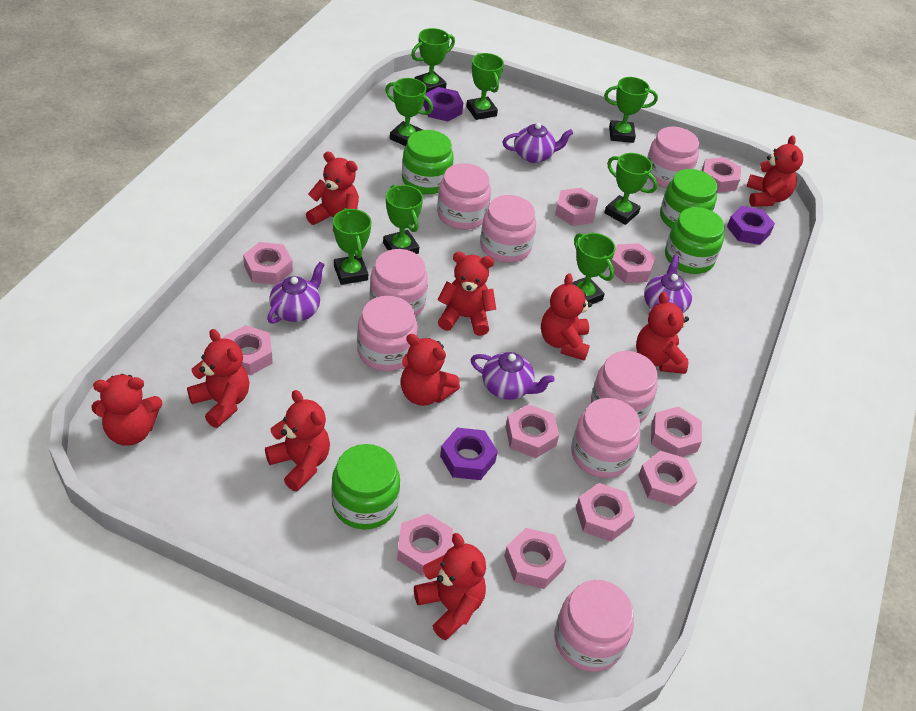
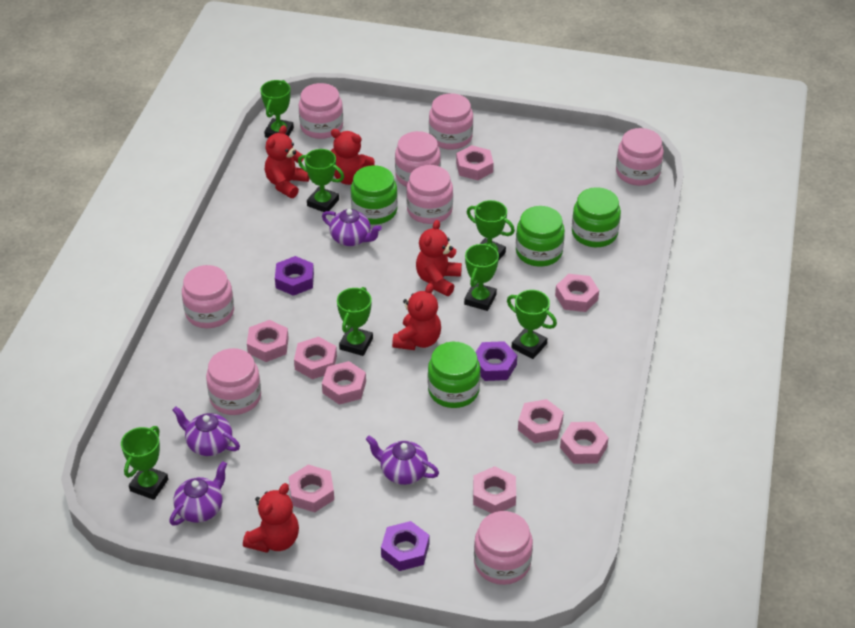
green trophy: 8 -> 7
pink nut: 11 -> 9
red teddy bear: 10 -> 5

